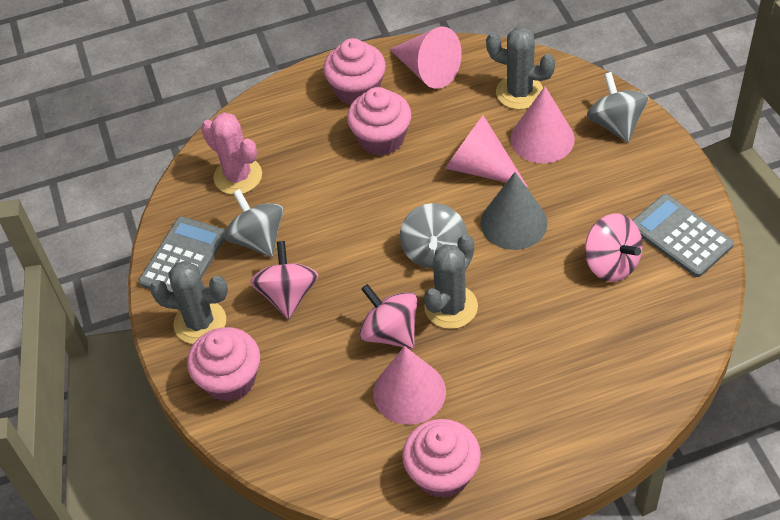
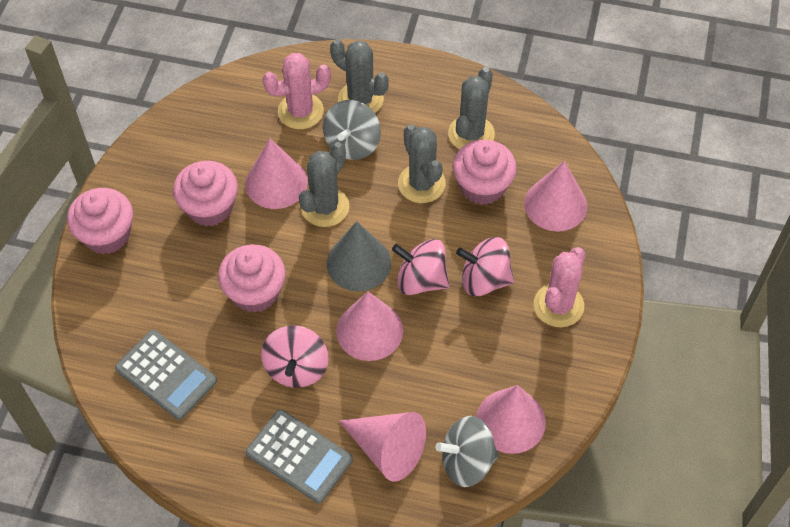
grey cactus: 3 -> 4
grey spinning top: 3 -> 2
pink cactus: 1 -> 2
pink cone: 4 -> 5

